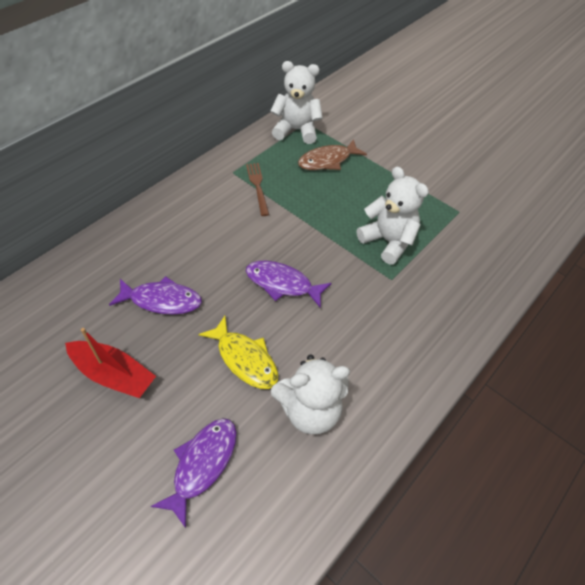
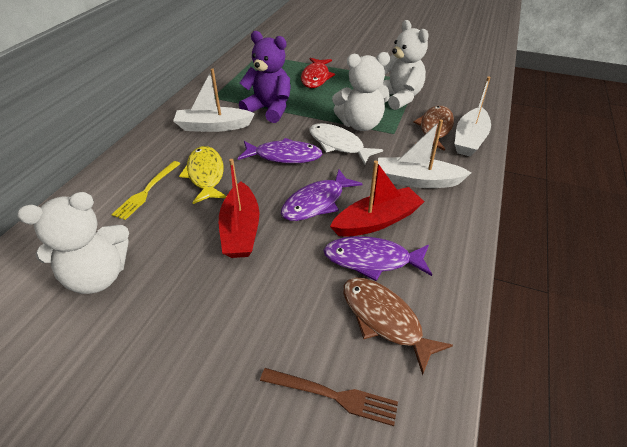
brown fish: 1 -> 2
purple teddy bear: 0 -> 1
red boat: 1 -> 2
red fish: 0 -> 1
white boat: 0 -> 3
white fish: 0 -> 1
yellow fork: 0 -> 1

